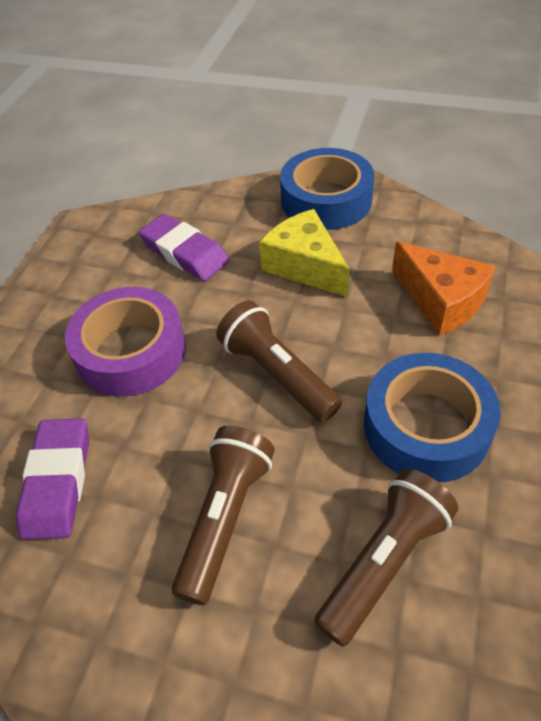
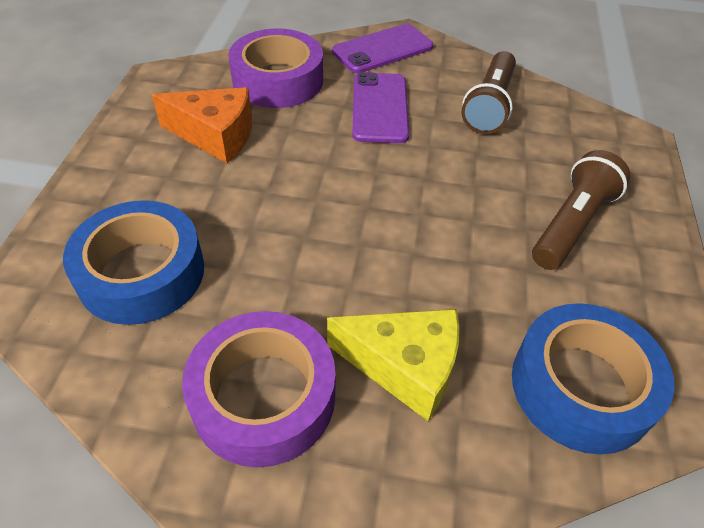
brown flashlight: 3 -> 2
purple eraser: 2 -> 0
purple phone: 0 -> 2
purple tape: 1 -> 2

